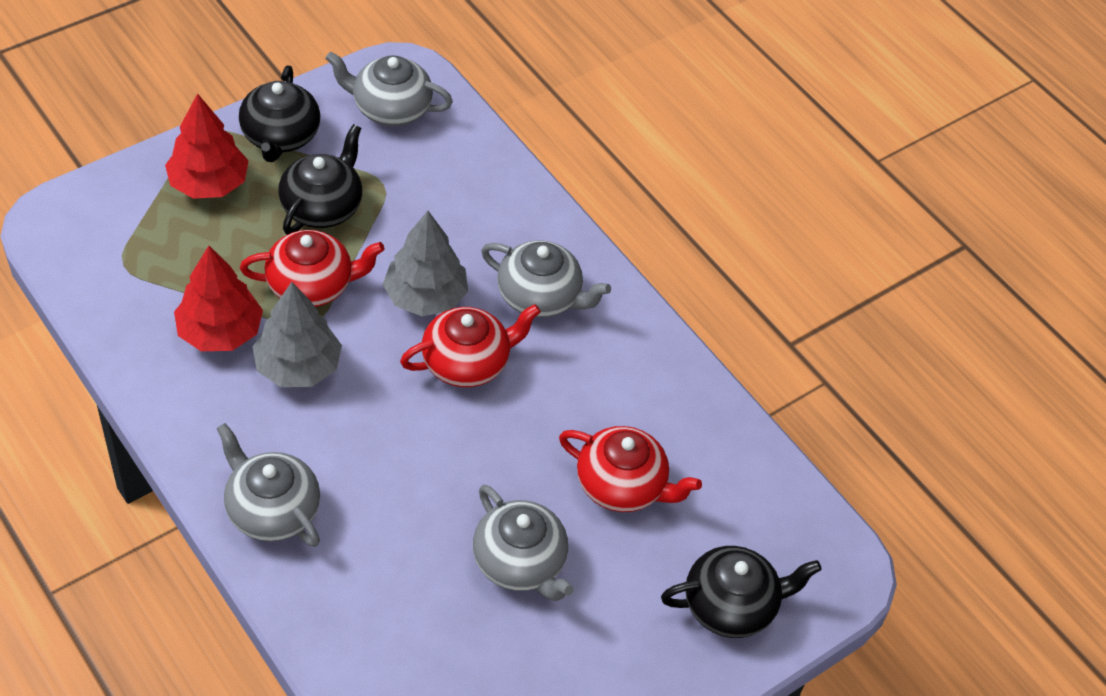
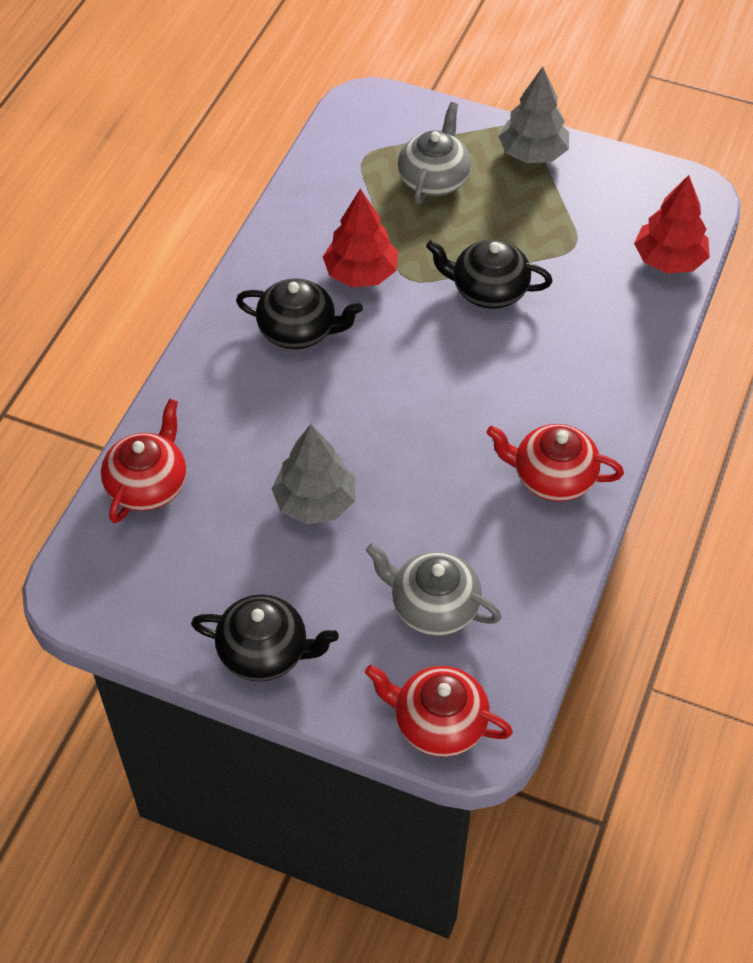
grey teapot: 4 -> 2

